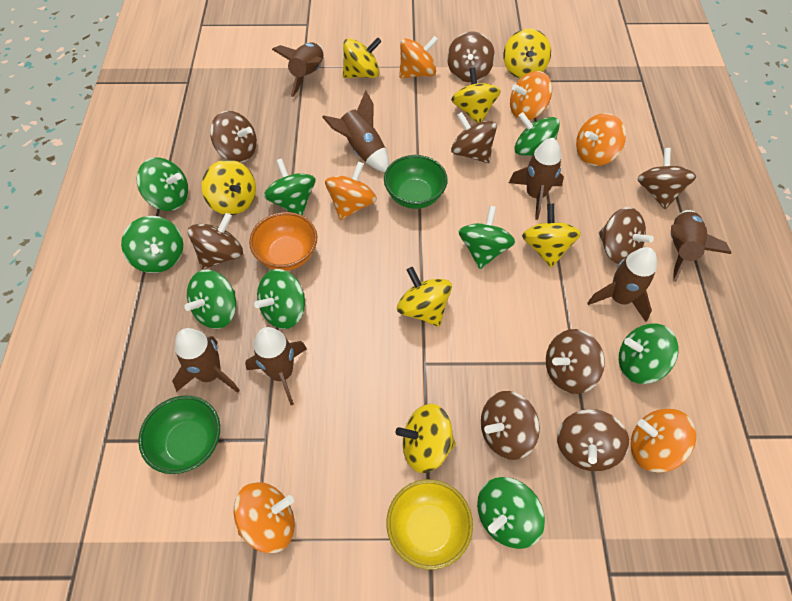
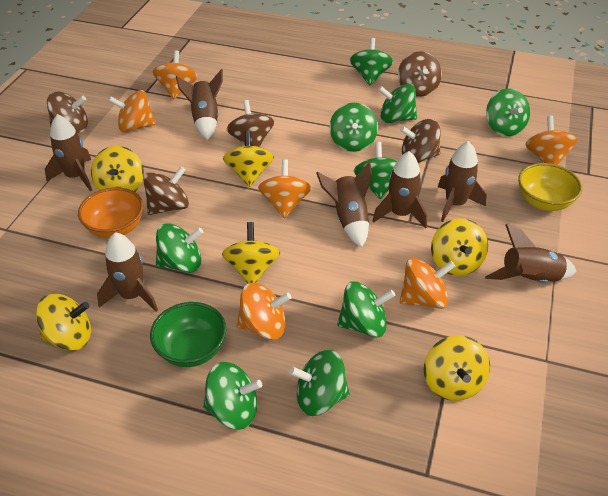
brown spinning top: 9 -> 5
green bowl: 2 -> 1
yellow spinning top: 7 -> 6

